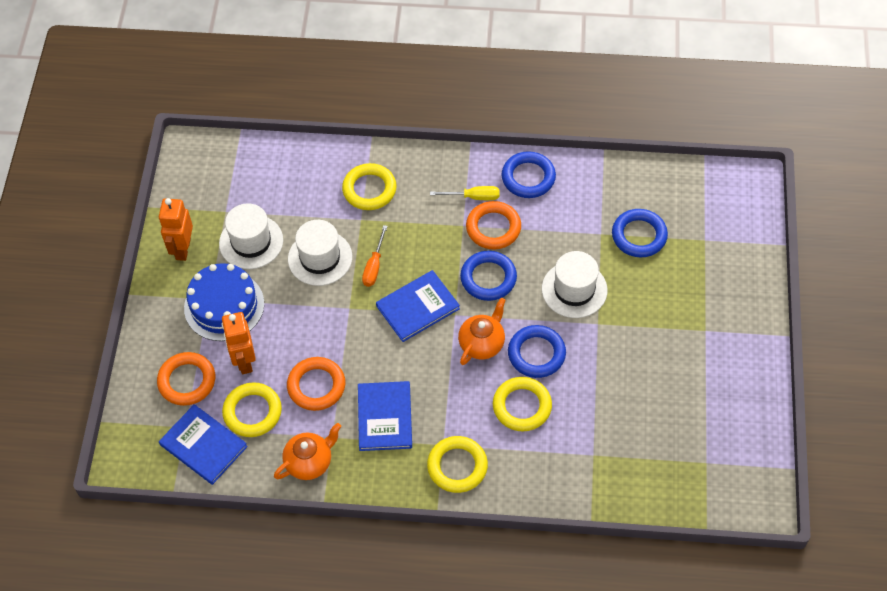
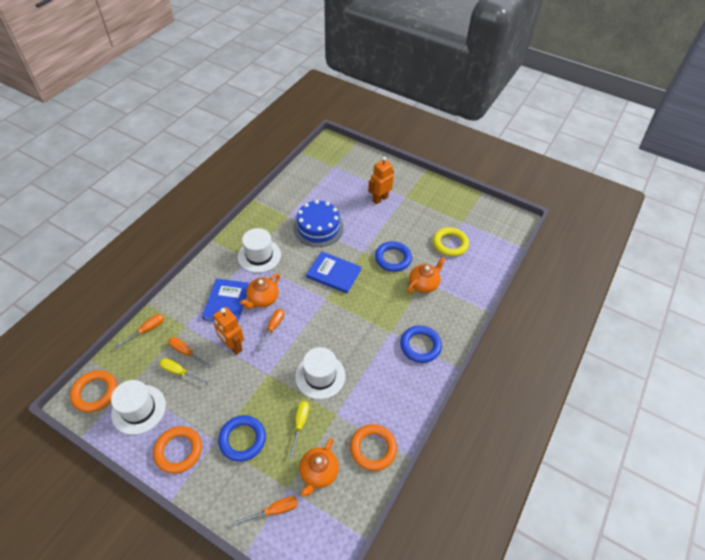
blue book: 3 -> 2
blue ring: 4 -> 3
orange screwdriver: 1 -> 4
orange teapot: 2 -> 3
yellow ring: 4 -> 1
yellow screwdriver: 1 -> 2

